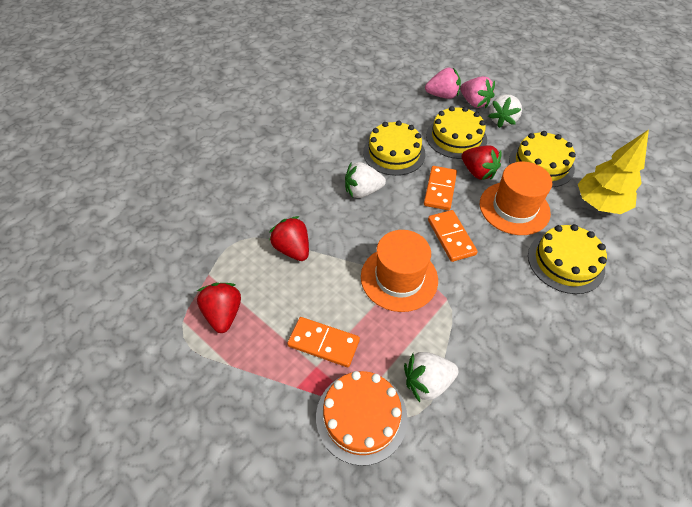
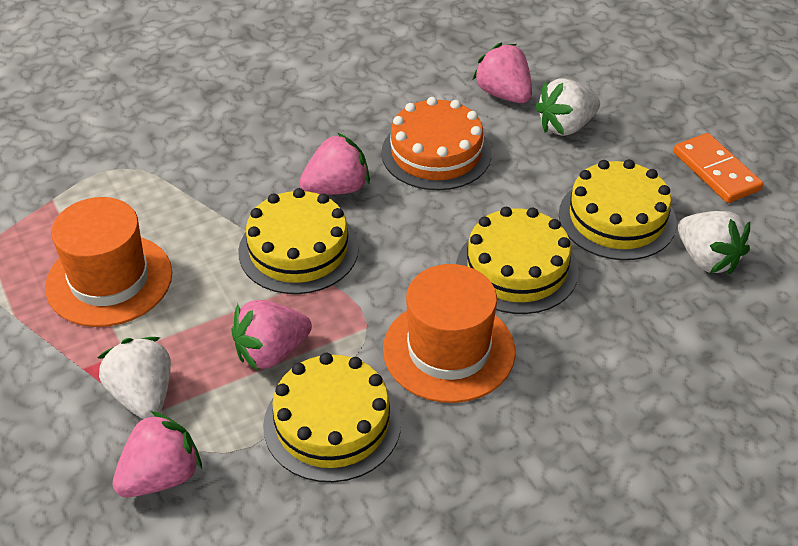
orange domino: 3 -> 1
pink strawberry: 2 -> 4
red strawberry: 3 -> 0
yellow tree: 1 -> 0

